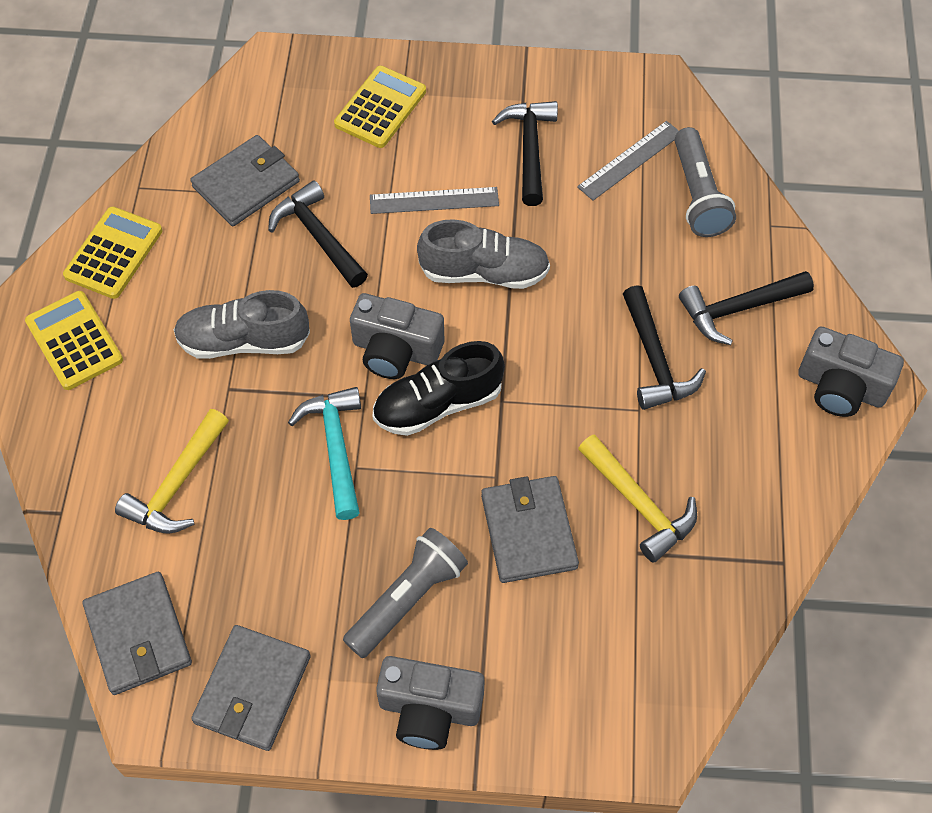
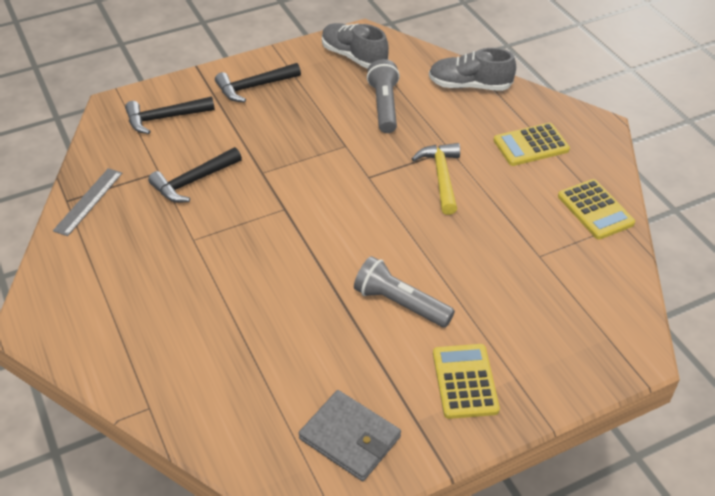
black hammer: 4 -> 3
black shoe: 1 -> 0
grey camera: 3 -> 0
grey ruler: 2 -> 1
grey wallet: 4 -> 1
turquoise hammer: 1 -> 0
yellow hammer: 2 -> 1

